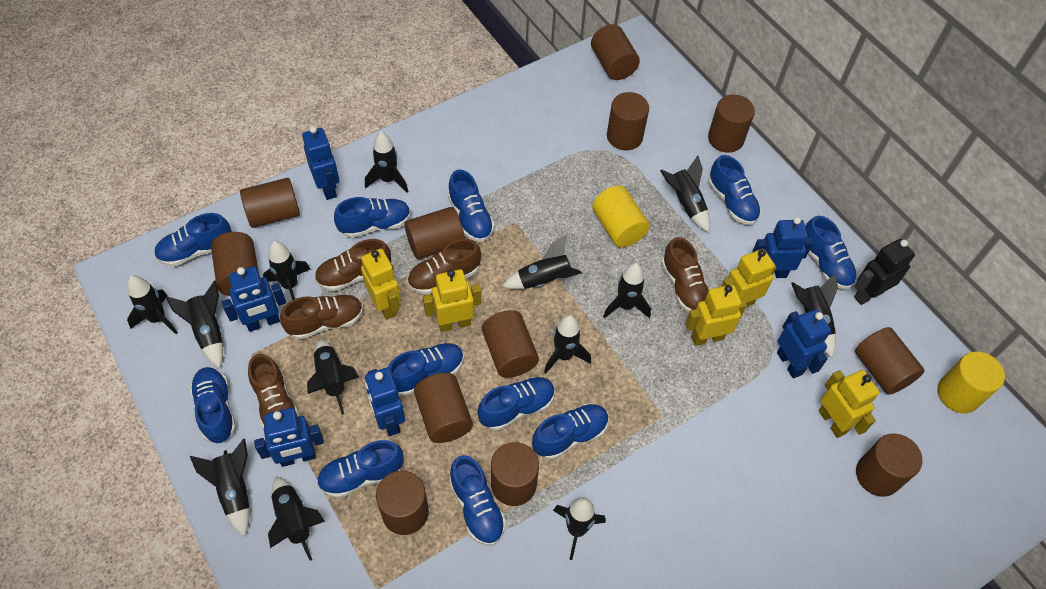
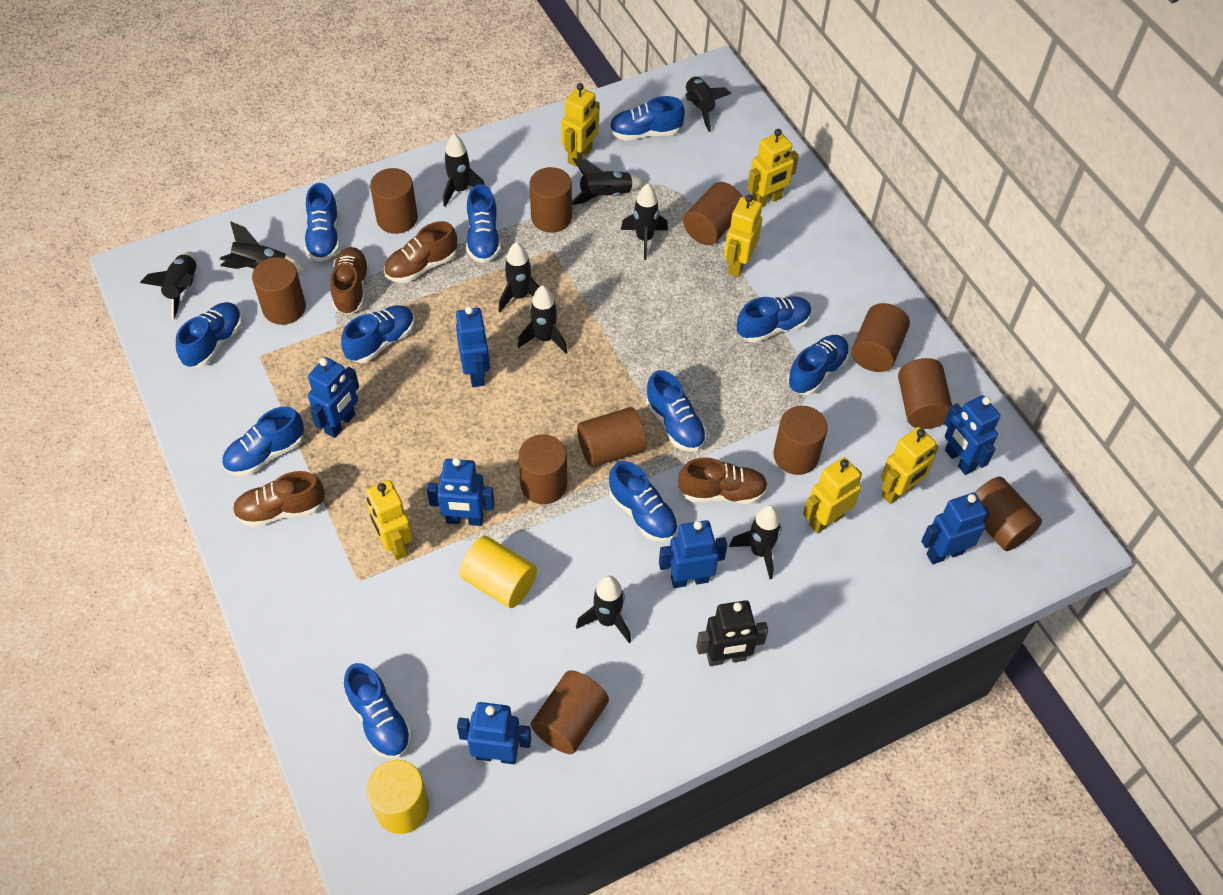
black rocket: 13 -> 10
blue robot: 6 -> 7
brown cylinder: 12 -> 11
brown shoe: 5 -> 4
yellow robot: 5 -> 6

